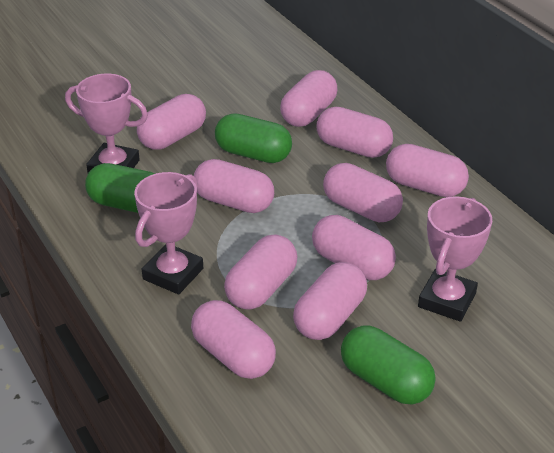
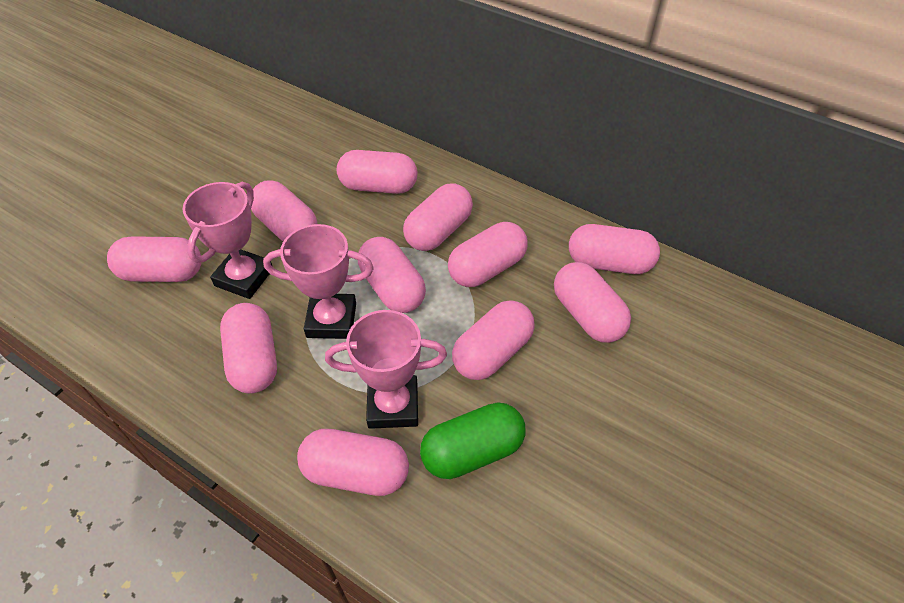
green capsule: 3 -> 1
pink capsule: 10 -> 11

